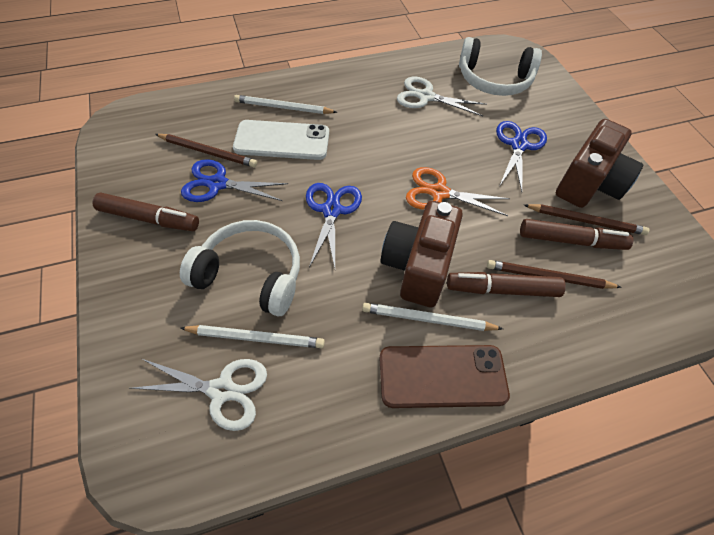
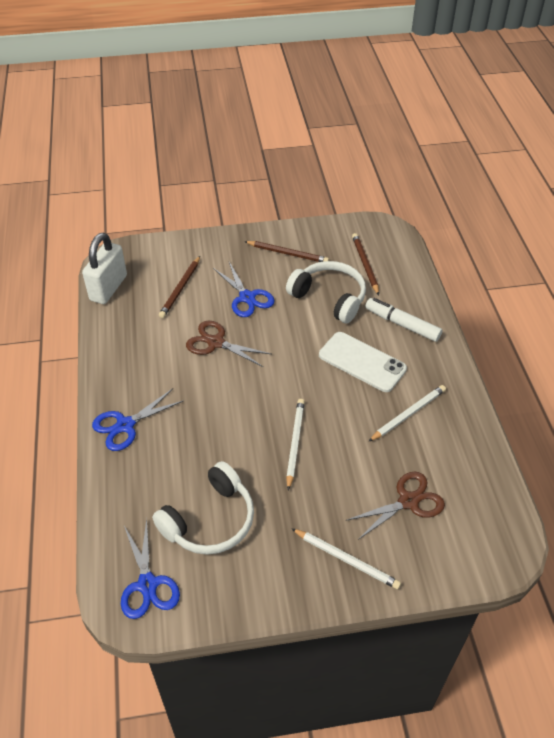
brown camera: 2 -> 0
brown marker: 3 -> 0
brown phone: 1 -> 0
brown scissors: 0 -> 2
orange scissors: 1 -> 0
white marker: 0 -> 1
white padlock: 0 -> 1
white scissors: 2 -> 0

